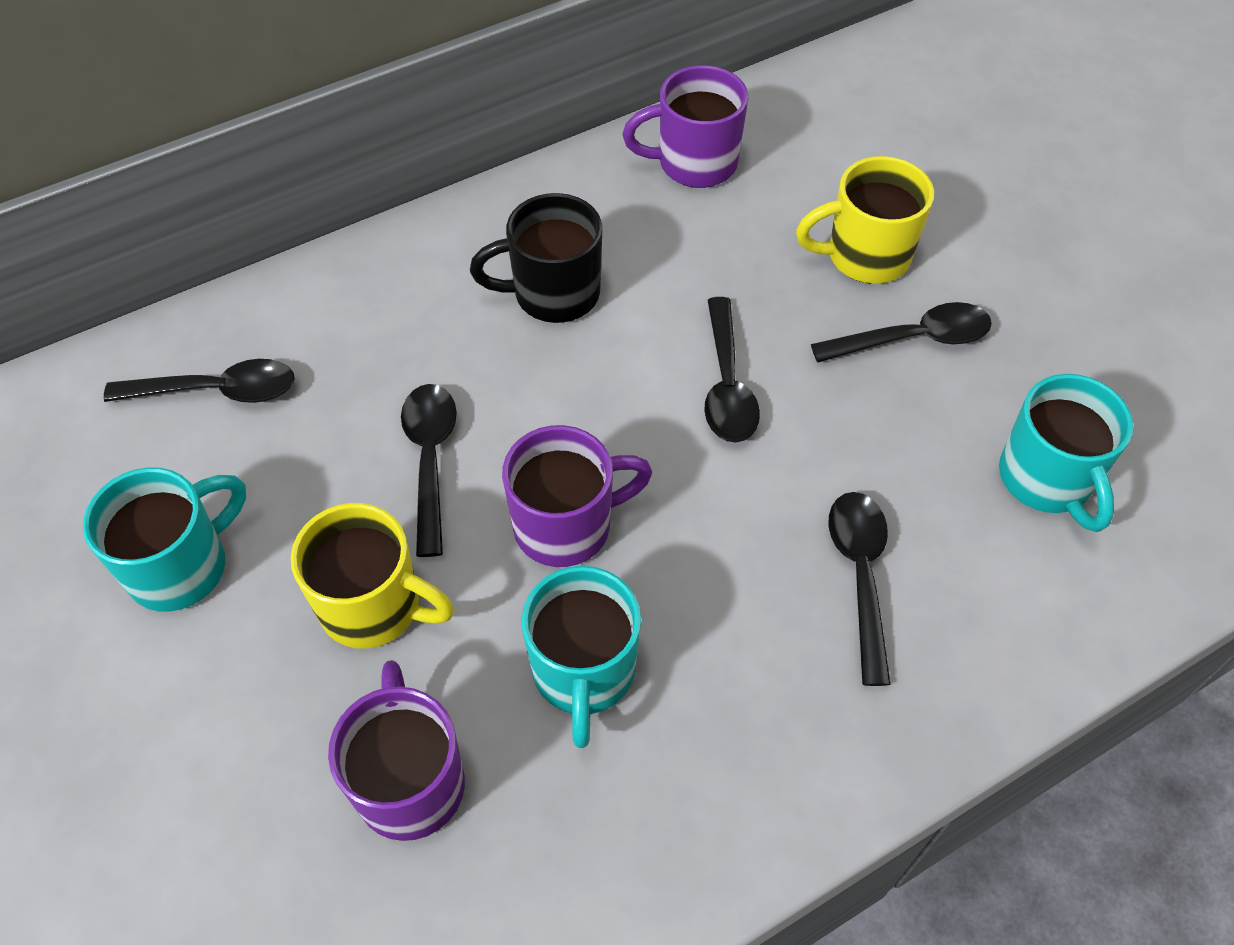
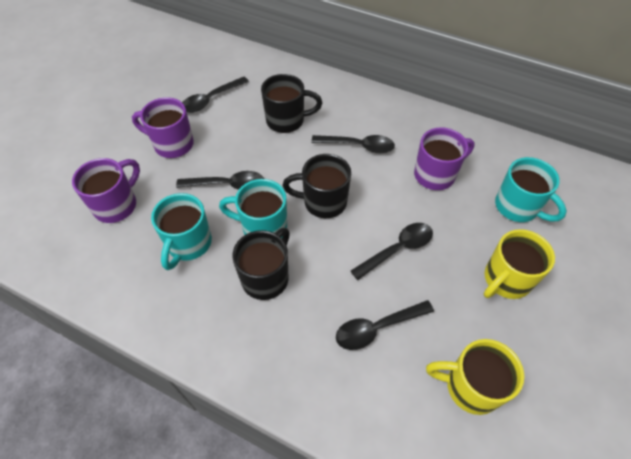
black mug: 1 -> 3

